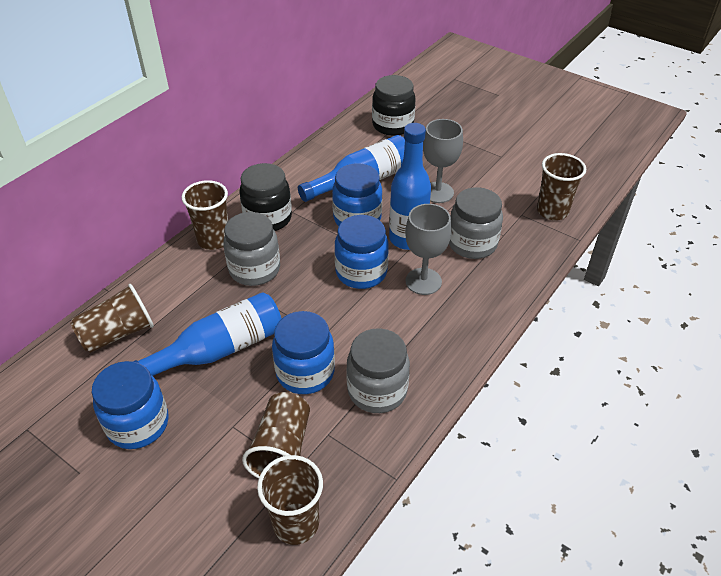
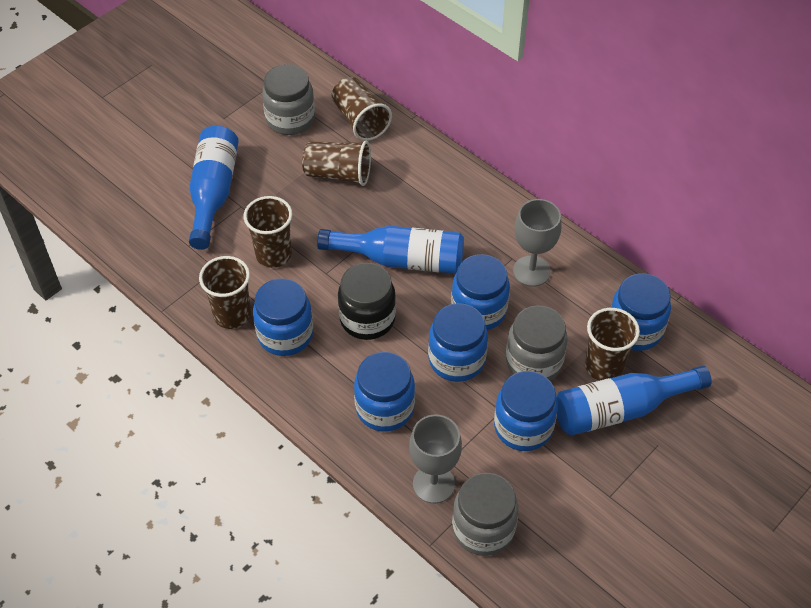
black jar: 2 -> 1
blue jar: 4 -> 6

